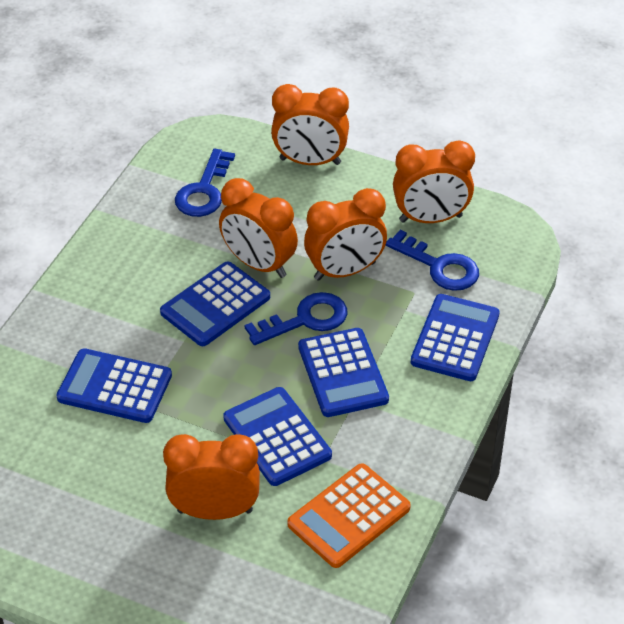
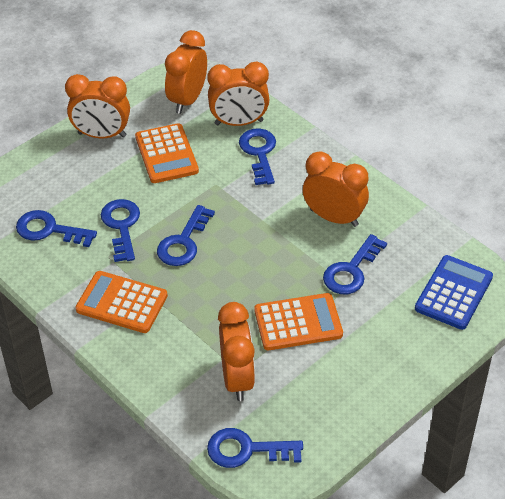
blue calculator: 5 -> 1
blue key: 3 -> 6
orange calculator: 1 -> 3

